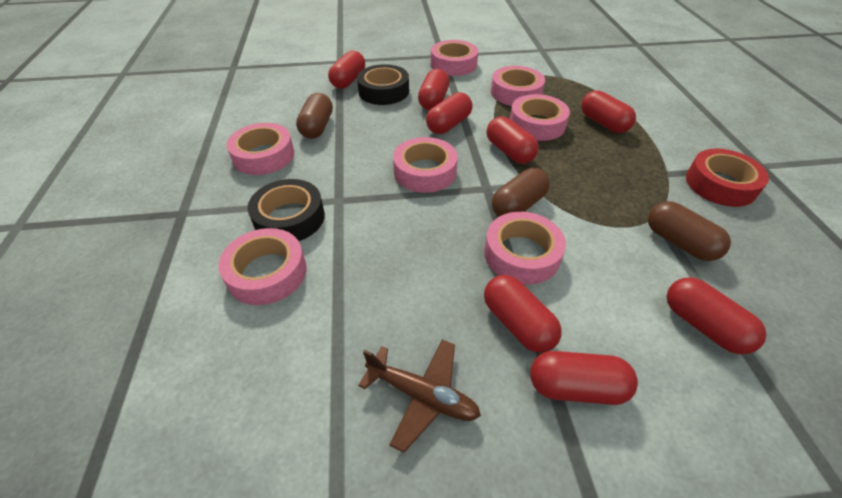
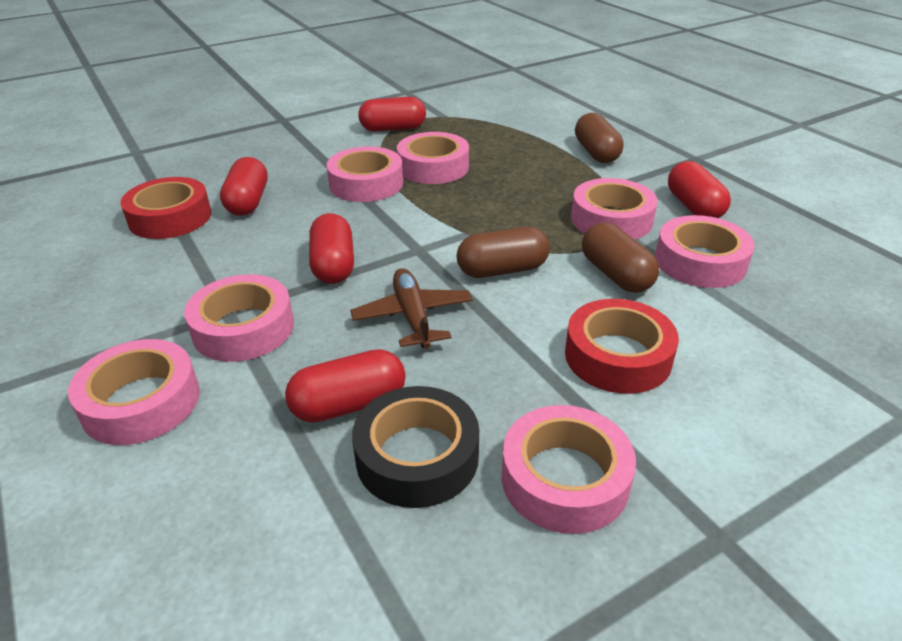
black tape: 2 -> 1
red capsule: 8 -> 5
red tape: 1 -> 2

